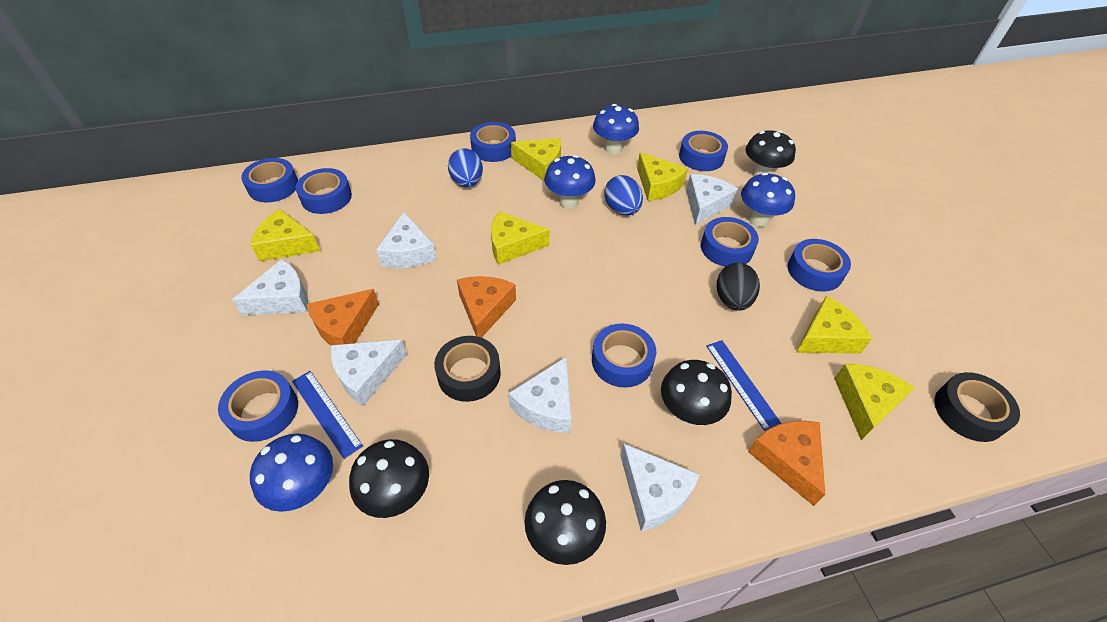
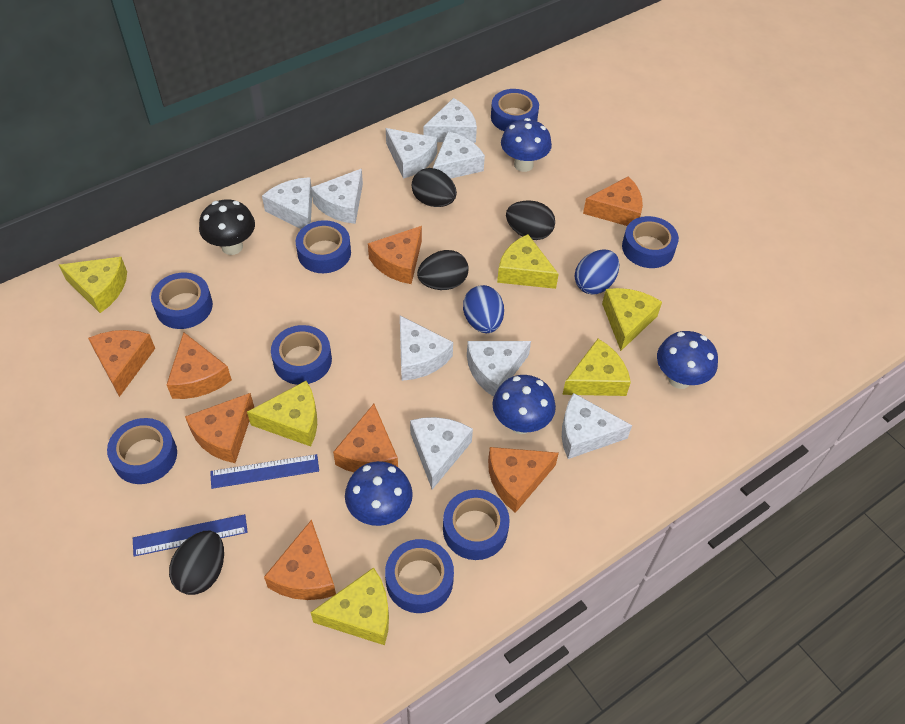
black egg: 1 -> 4
black mushroom: 4 -> 1
black tape: 2 -> 0
orange cheese: 3 -> 8
white cheese: 6 -> 9

